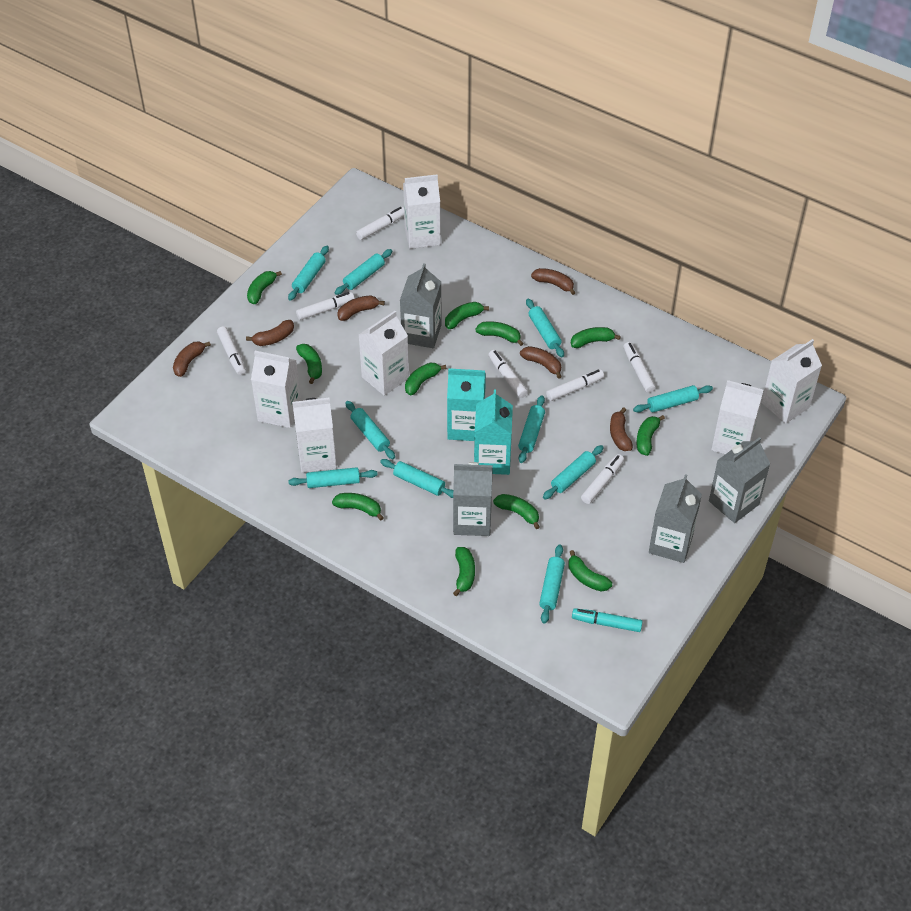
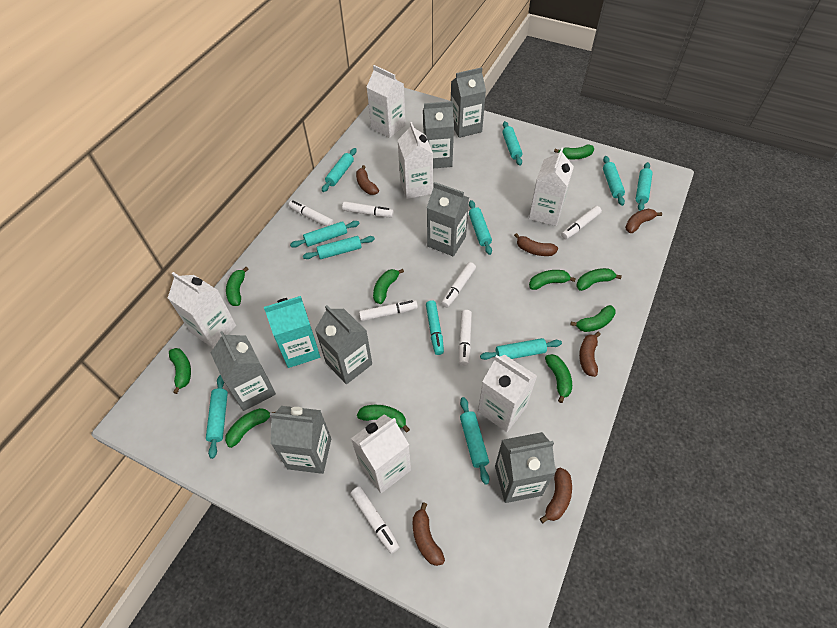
green banana: 11 -> 10
grey carton: 4 -> 7
turquoise carton: 2 -> 1

